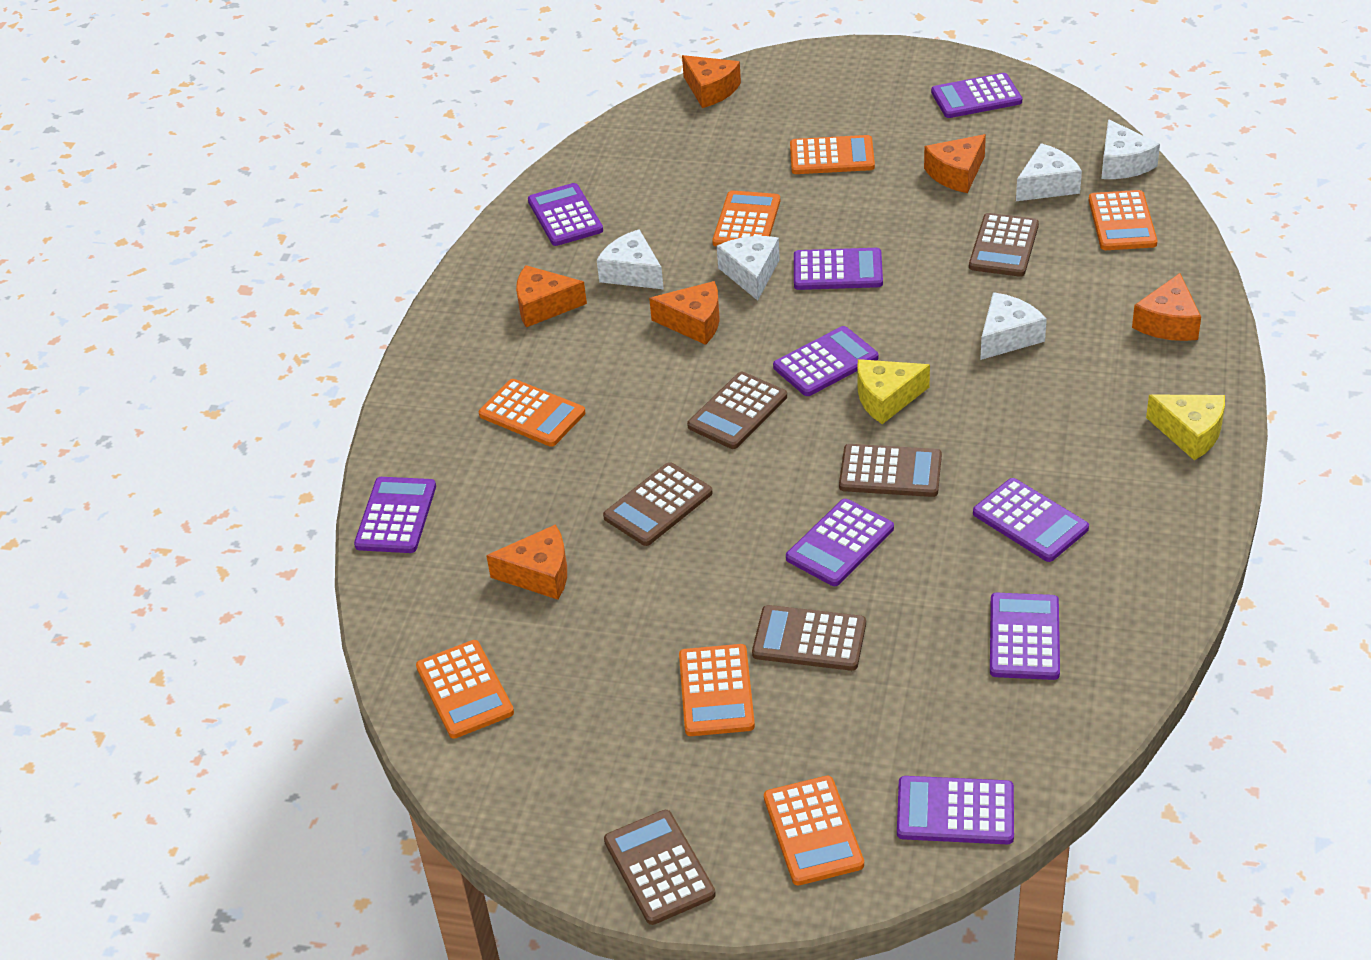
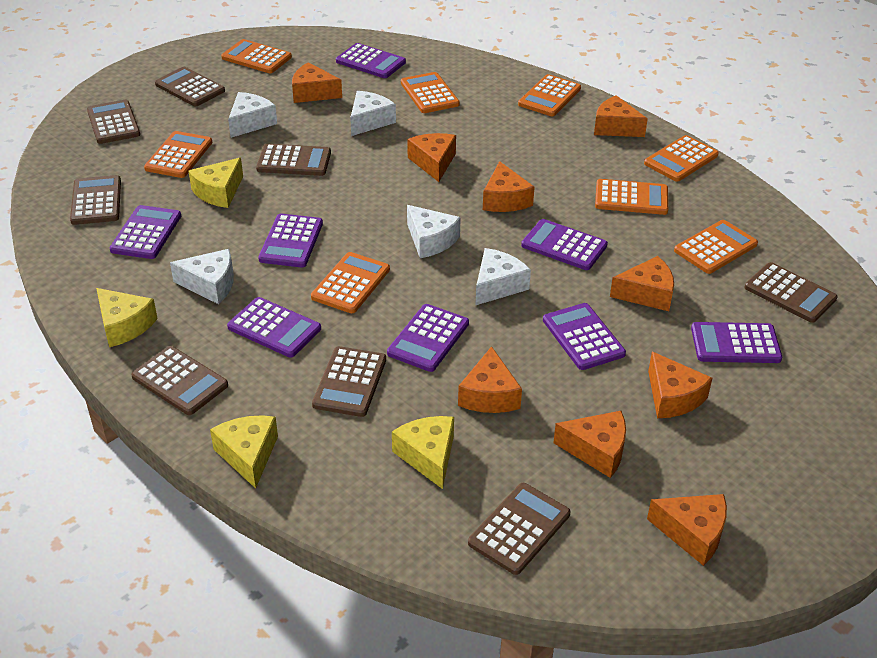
brown calculator: 6 -> 8
orange calculator: 7 -> 8
orange cheese: 6 -> 9
purple calculator: 9 -> 8
yellow cheese: 2 -> 4

